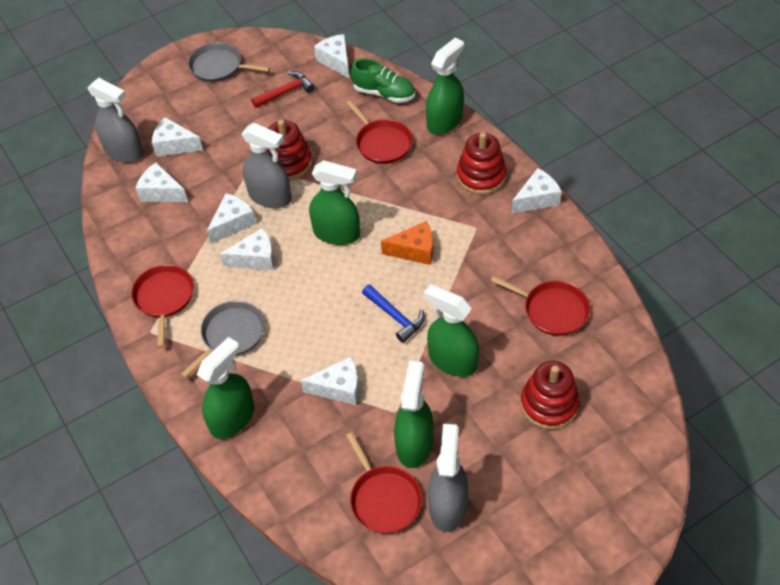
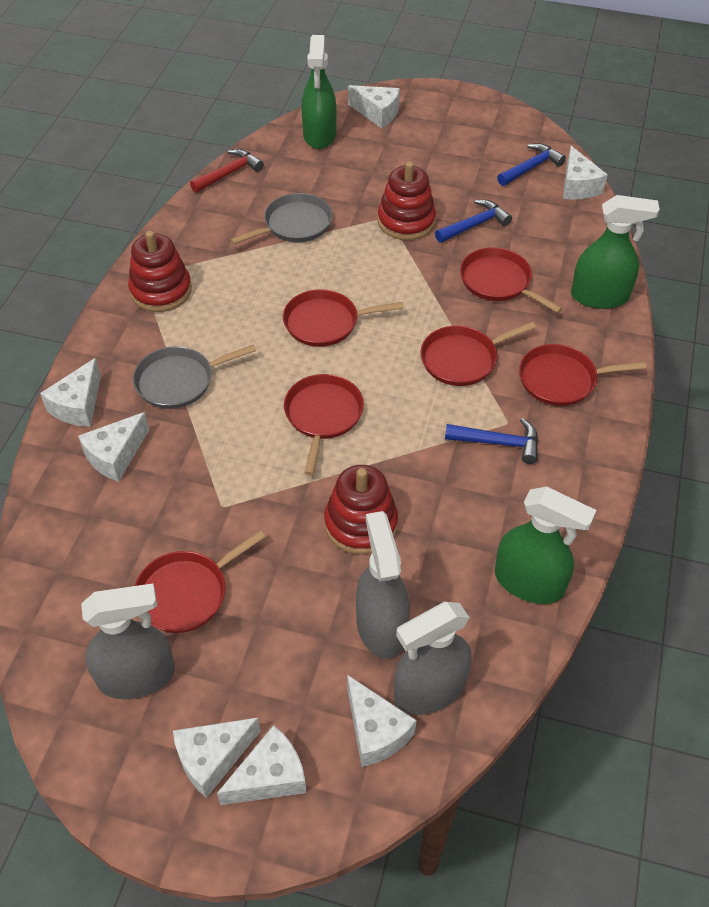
blue hammer: 1 -> 3
green shoe: 1 -> 0
green spray bottle: 5 -> 3
orange cheese: 1 -> 0
red pan: 4 -> 6

